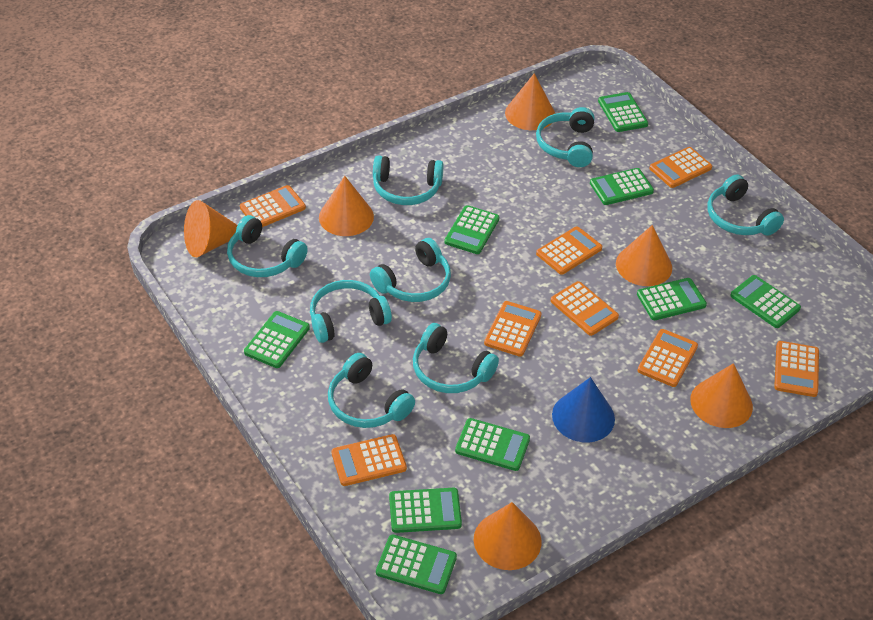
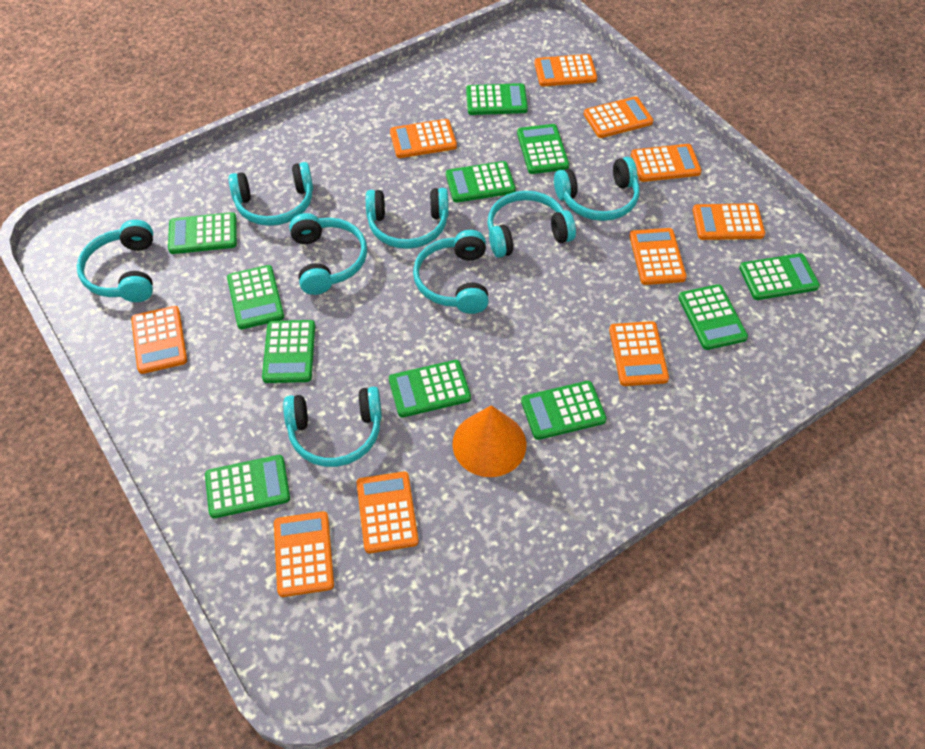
blue cone: 1 -> 0
green calculator: 9 -> 11
orange calculator: 8 -> 10
orange cone: 6 -> 1

